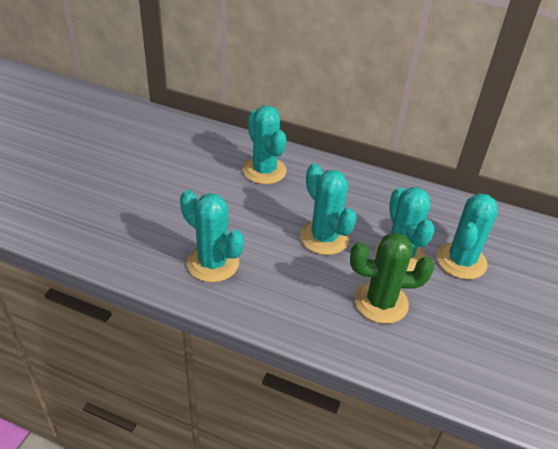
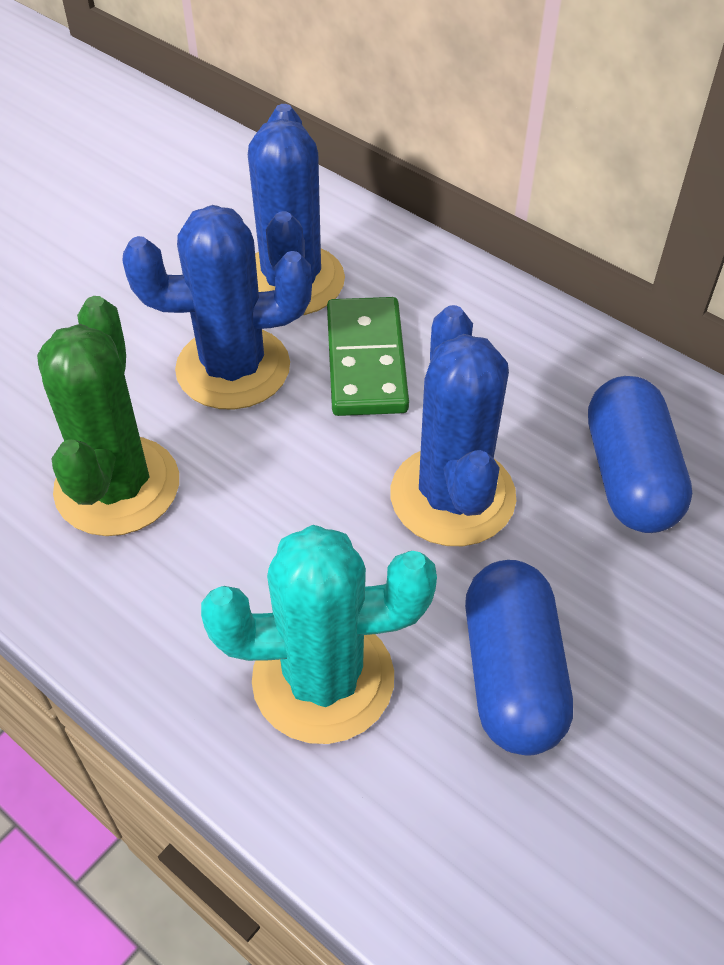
blue cactus: 0 -> 3
blue capsule: 0 -> 2
green domino: 0 -> 1
turquoise cactus: 5 -> 1

